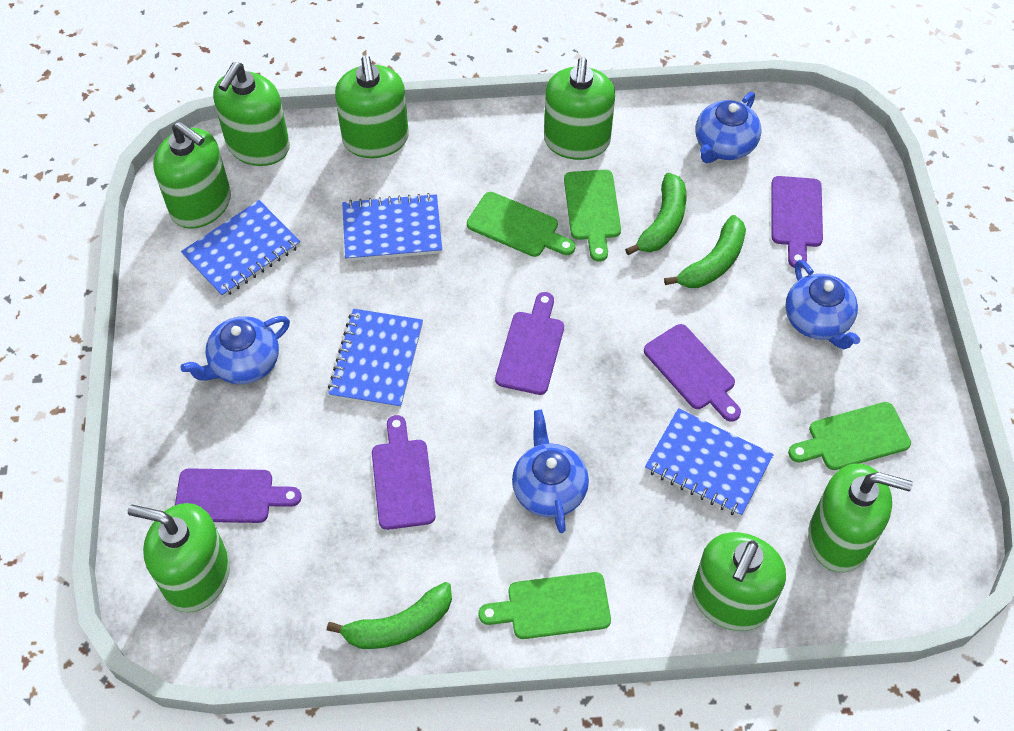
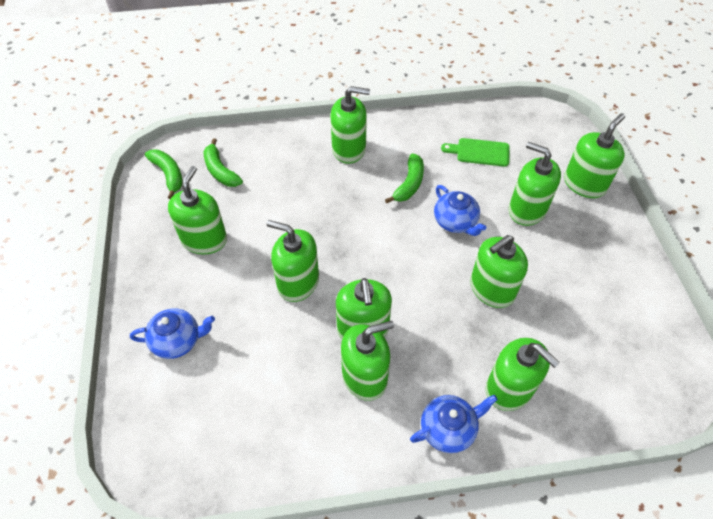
blue notebook: 4 -> 0
blue teapot: 4 -> 3
green cutting board: 4 -> 1
green soap dispenser: 7 -> 9
purple cutting board: 5 -> 0

